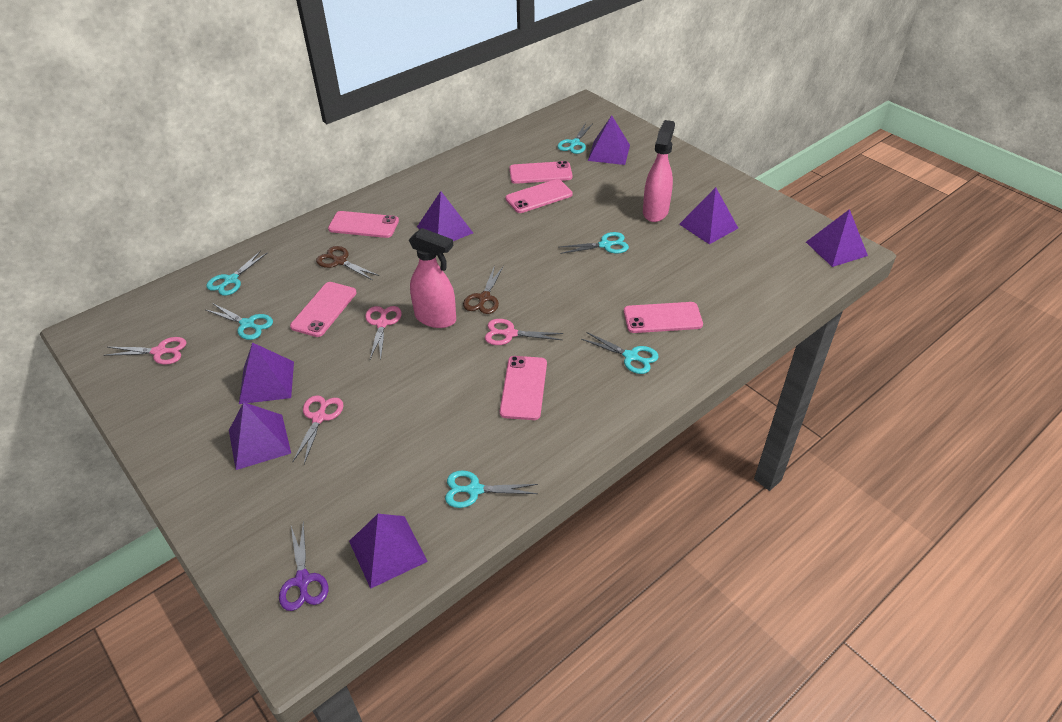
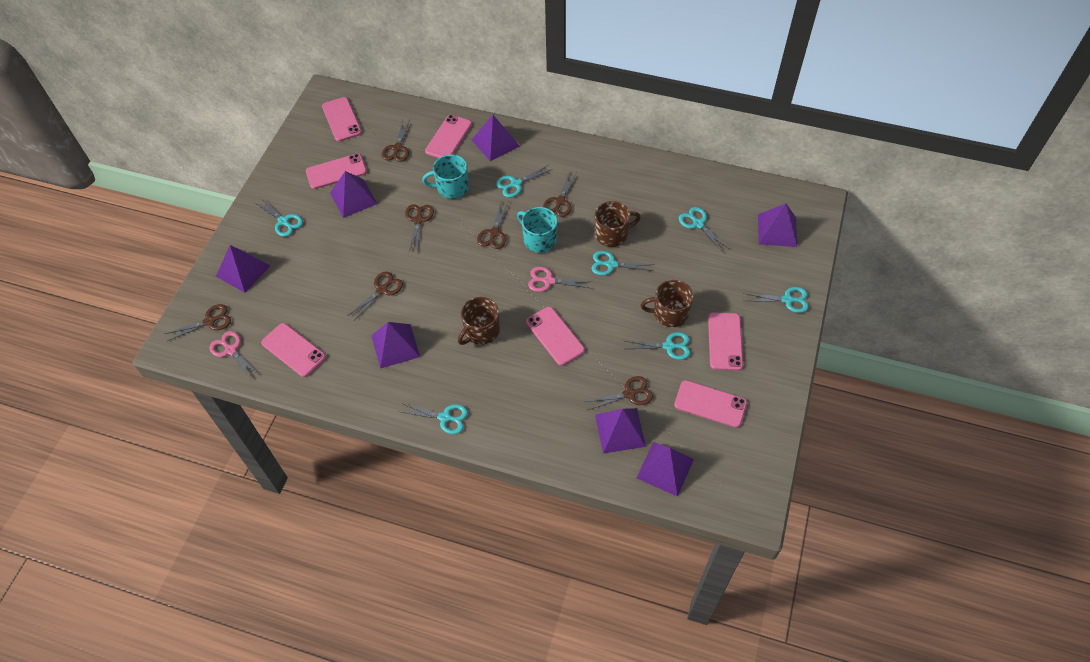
brown mug: 0 -> 3
brown scissors: 2 -> 7
pink phone: 6 -> 7
pink scissors: 4 -> 2
pink spray bottle: 2 -> 0
purple scissors: 1 -> 0
turquoise mug: 0 -> 2
turquoise scissors: 6 -> 7

